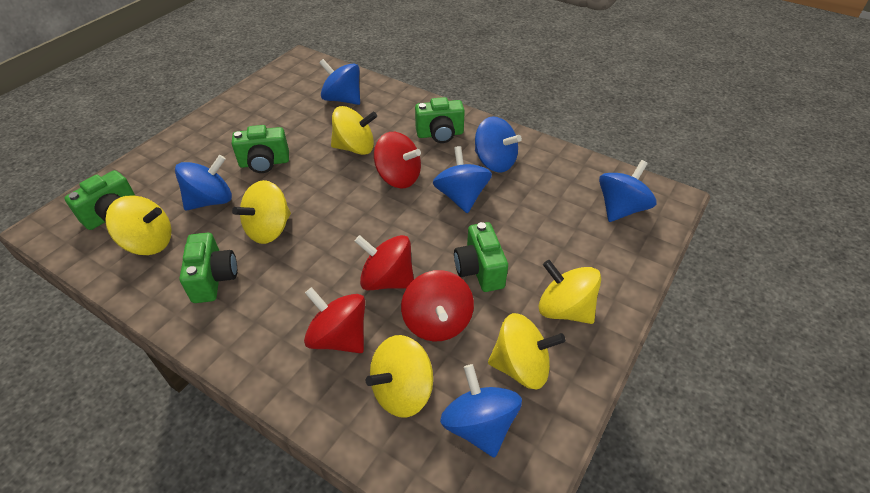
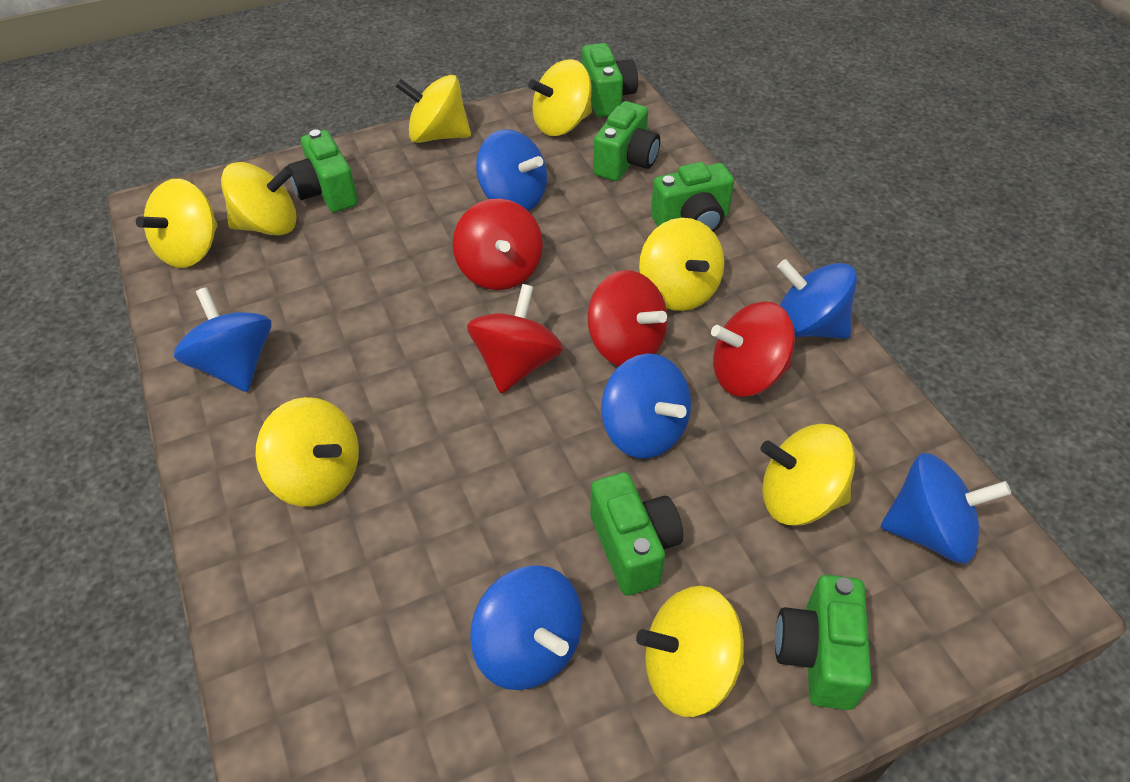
green camera: 5 -> 6
yellow spinning top: 6 -> 8

